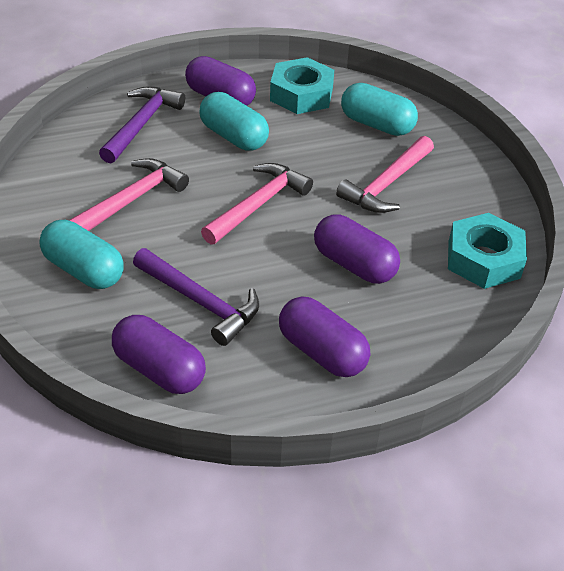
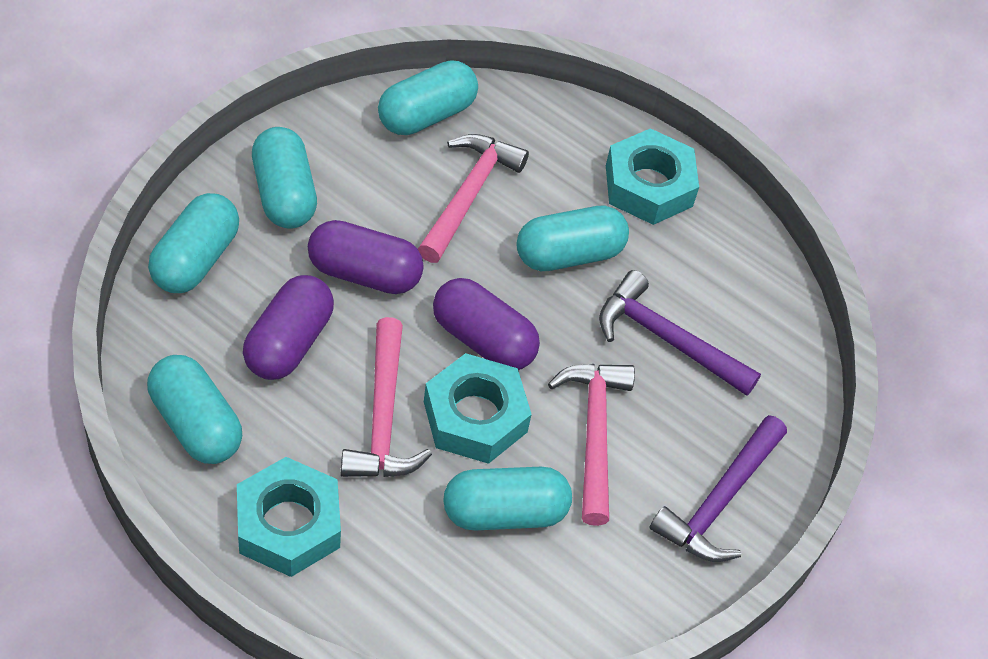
purple capsule: 4 -> 3
turquoise capsule: 3 -> 6
turquoise nut: 2 -> 3

